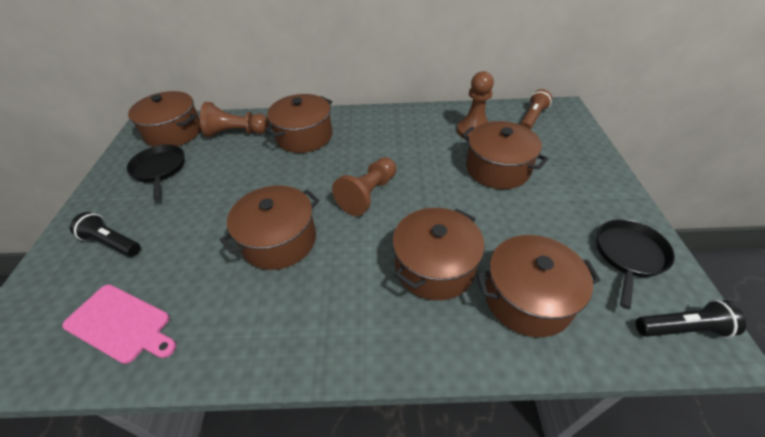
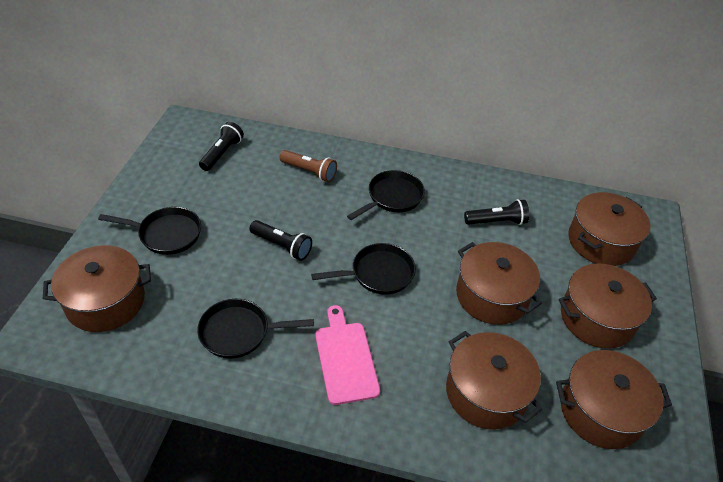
black flashlight: 2 -> 3
black pan: 2 -> 4
brown pawn: 3 -> 0

